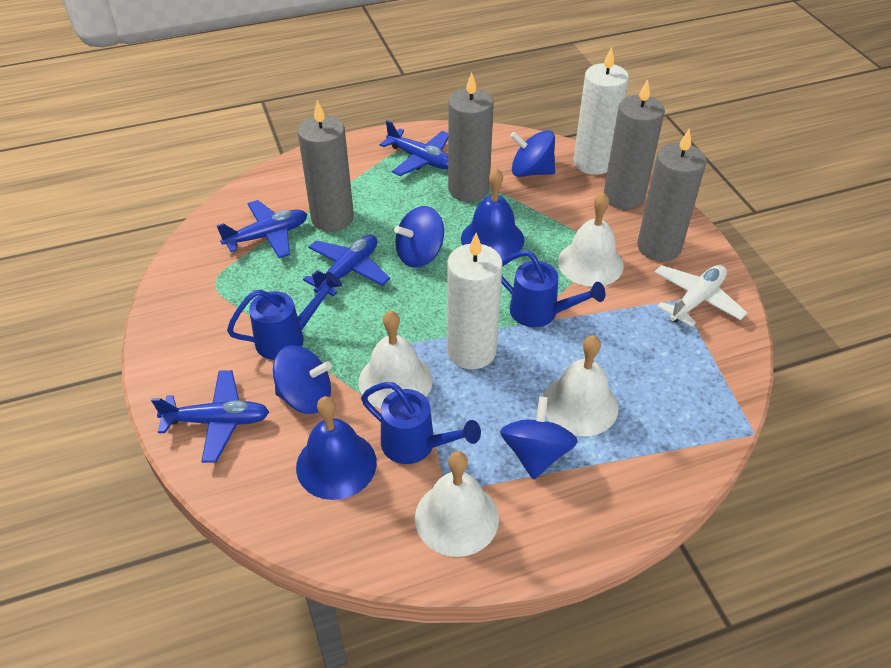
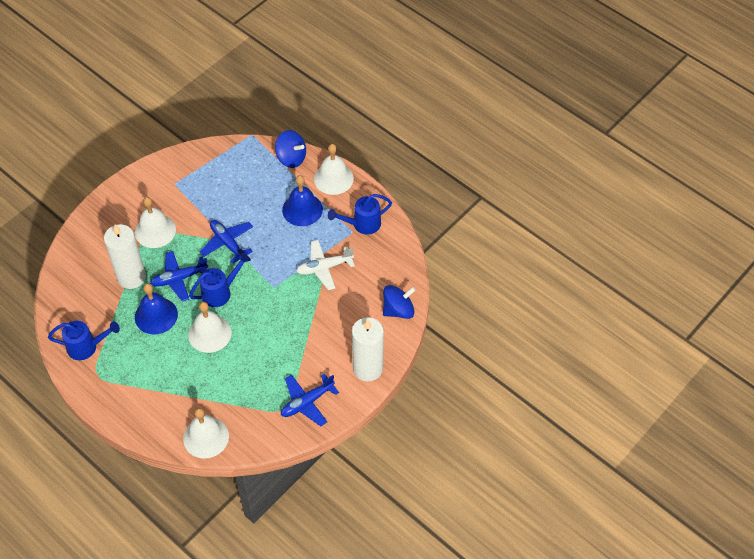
blue plane: 4 -> 3
blue spinning top: 4 -> 2
grey candle: 4 -> 0

